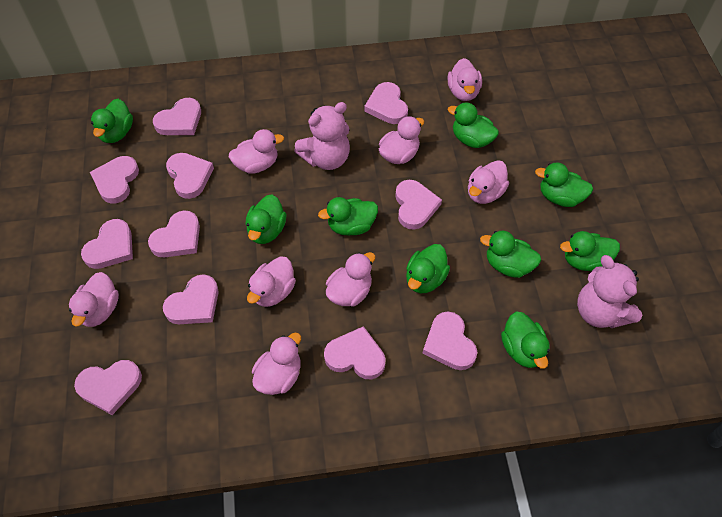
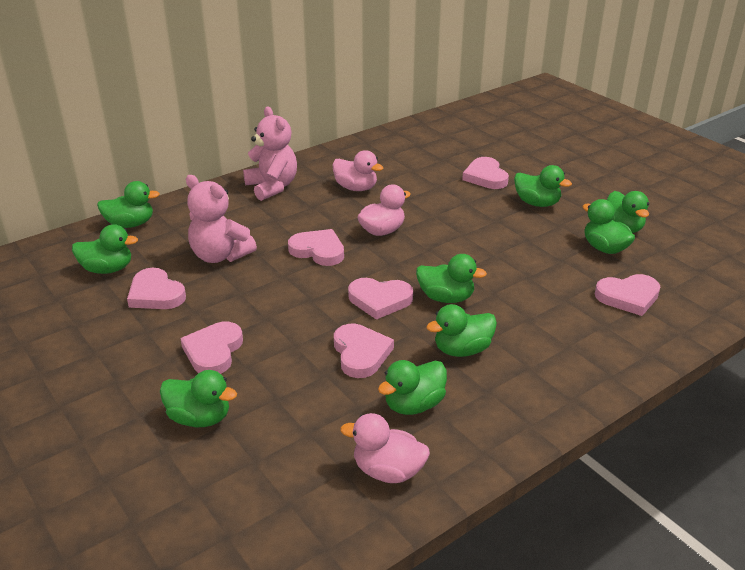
pink duck: 8 -> 3
pink heart: 11 -> 7

